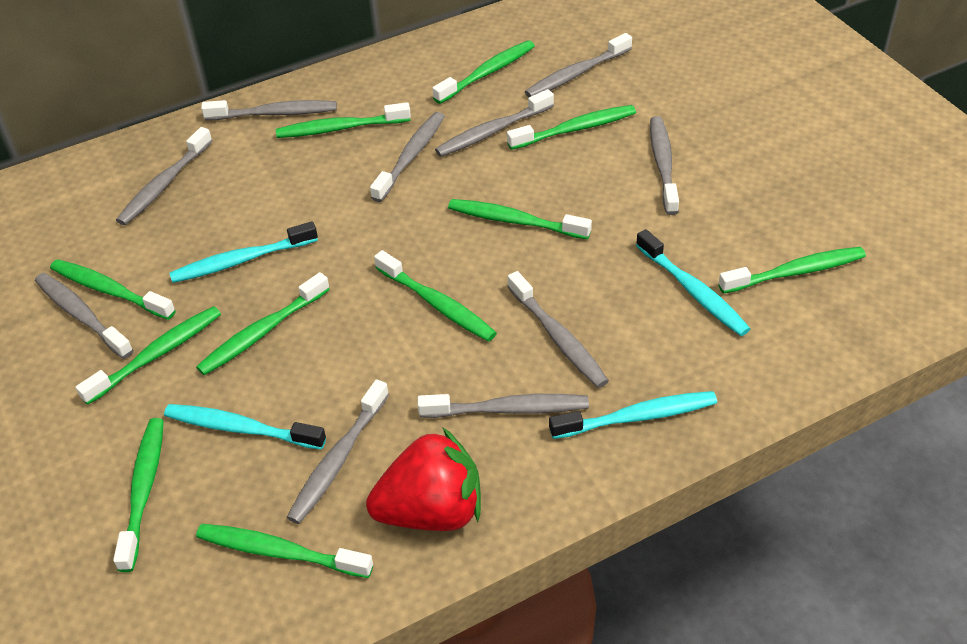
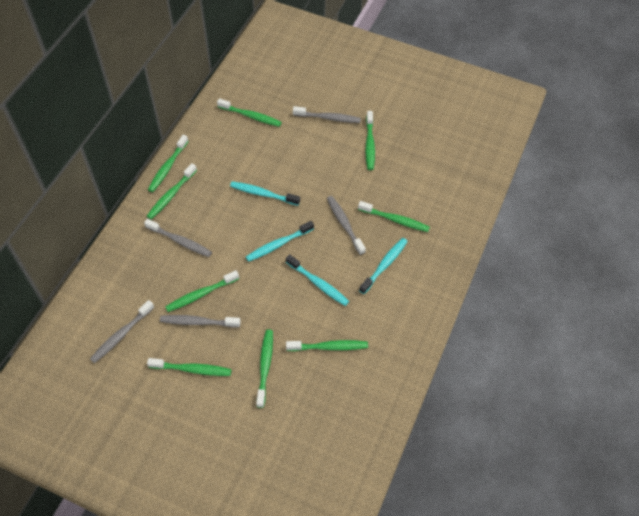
green toothbrush: 11 -> 9
grey toothbrush: 10 -> 5
red strawberry: 1 -> 0

